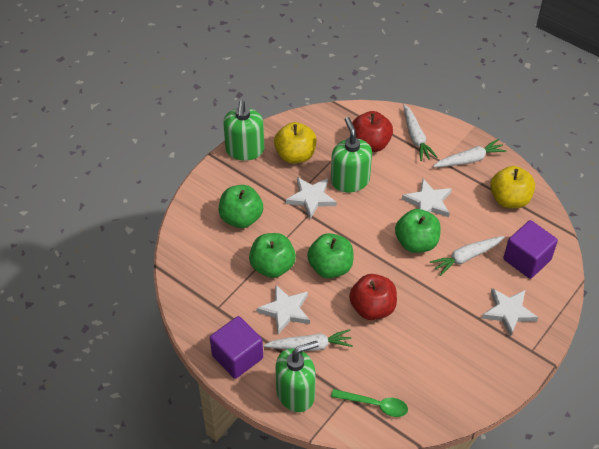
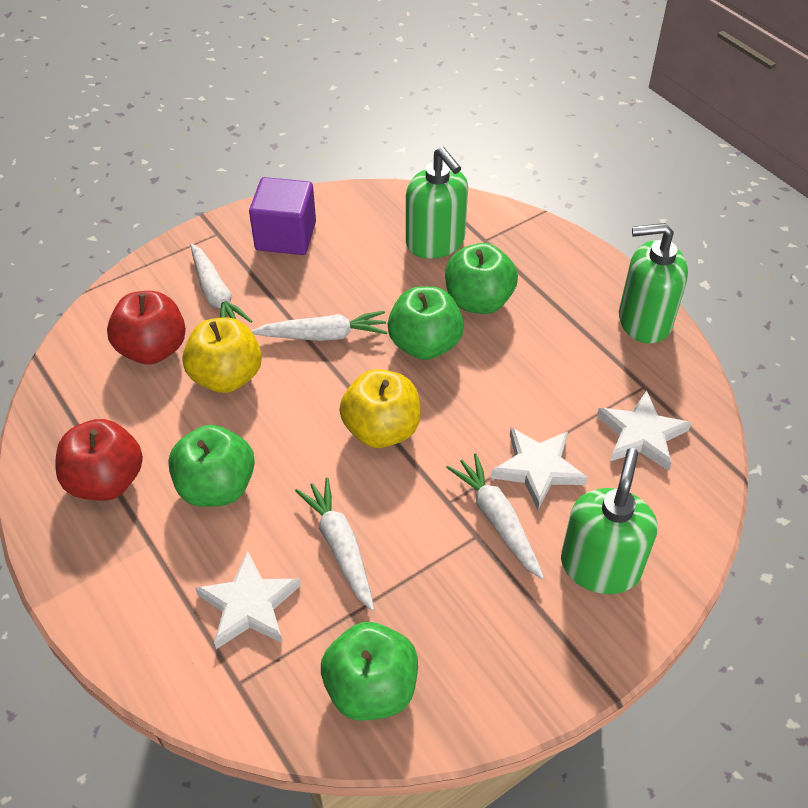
green spoon: 1 -> 0
purple cube: 2 -> 1
white star: 4 -> 3

